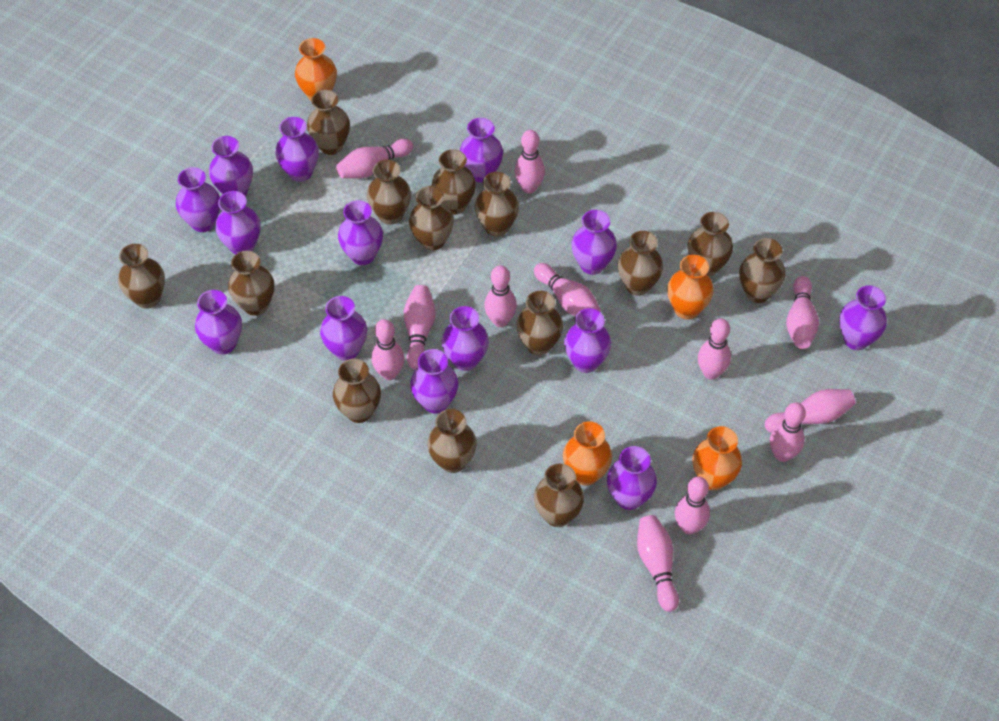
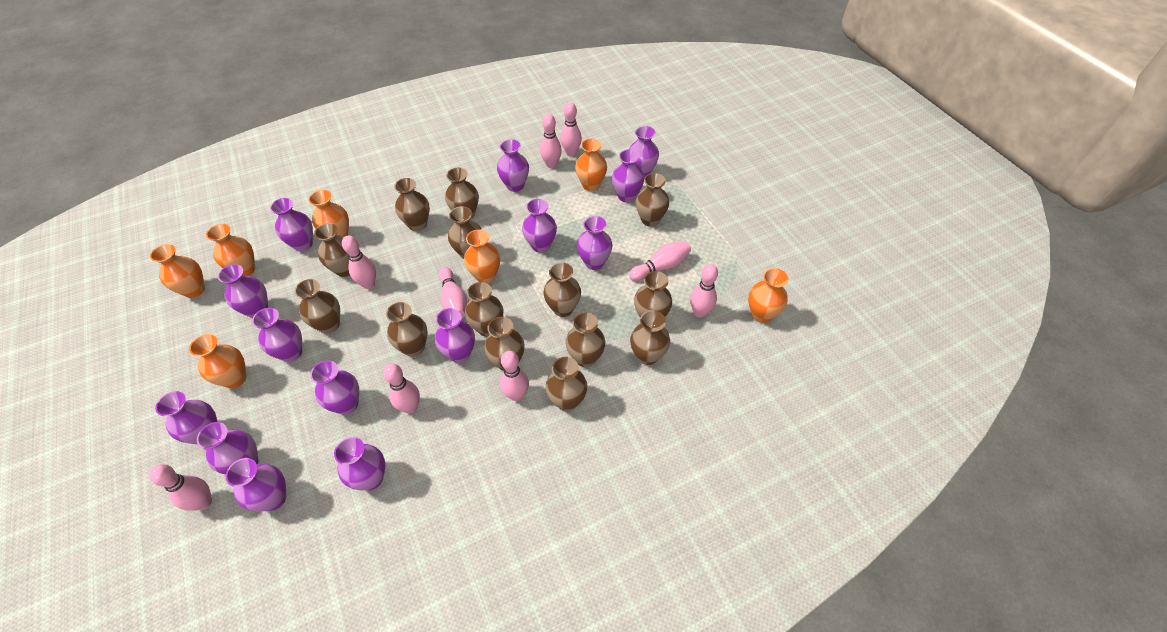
orange vase: 4 -> 7
pink bowling pin: 12 -> 9

